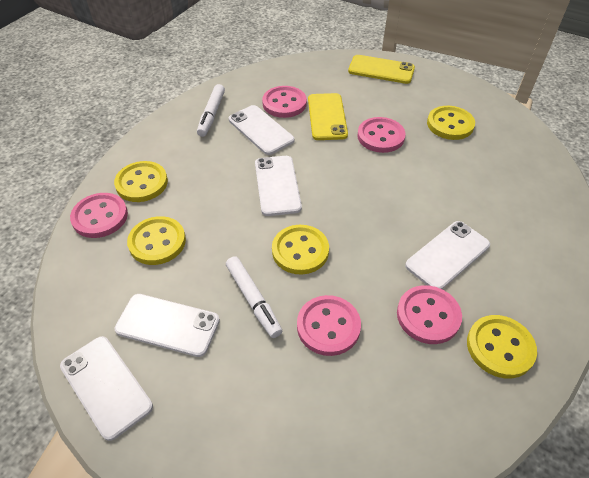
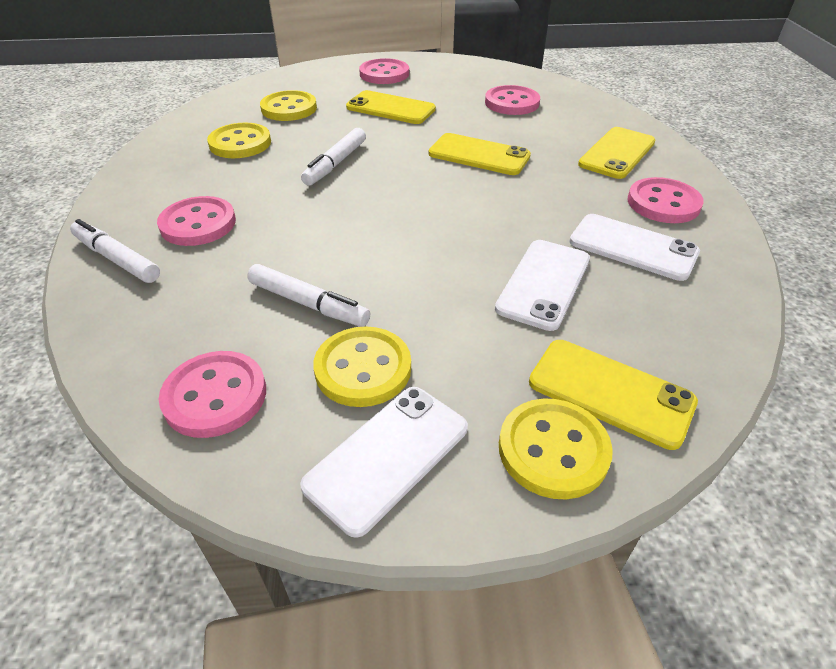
white marker: 2 -> 3
white phone: 5 -> 3
yellow button: 5 -> 4
yellow phone: 2 -> 4

